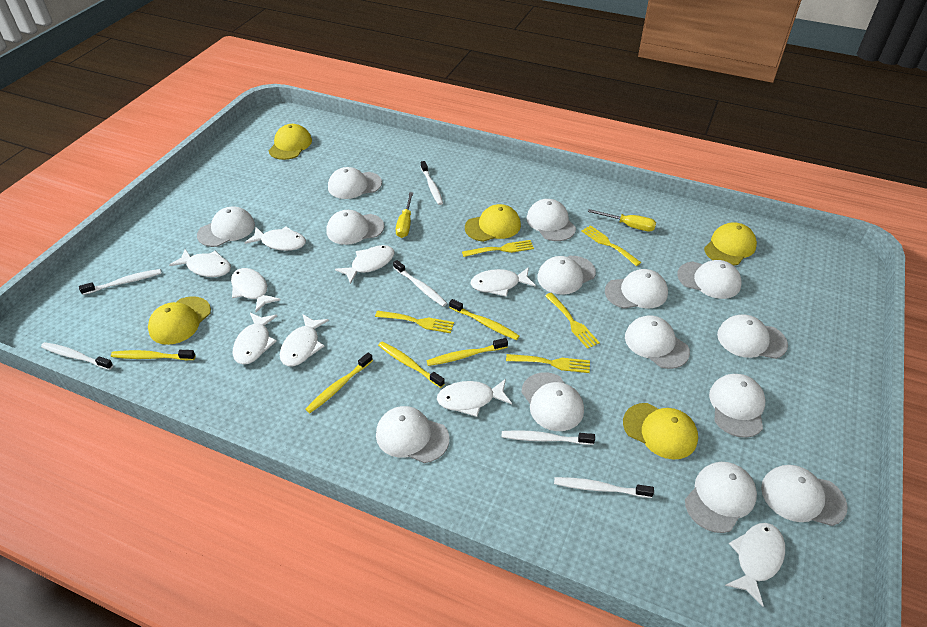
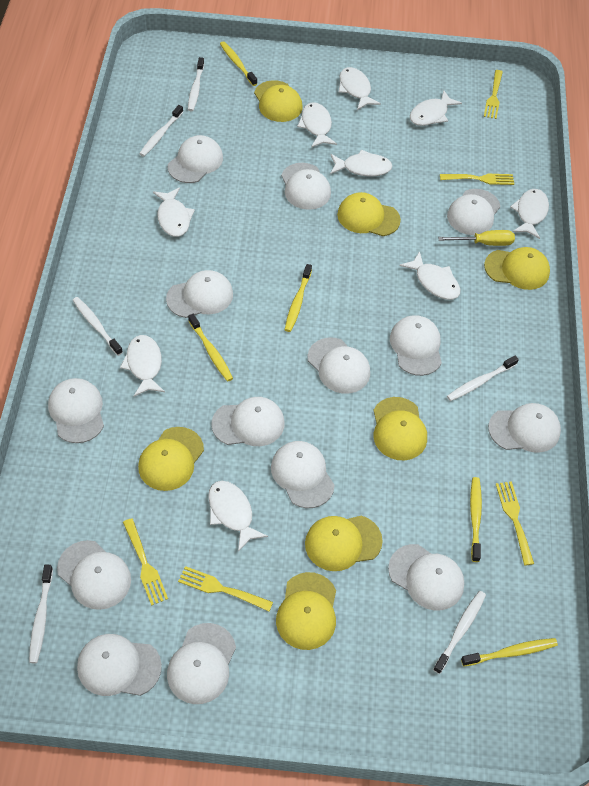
yellow cap: 5 -> 7
yellow screwdriver: 2 -> 1

